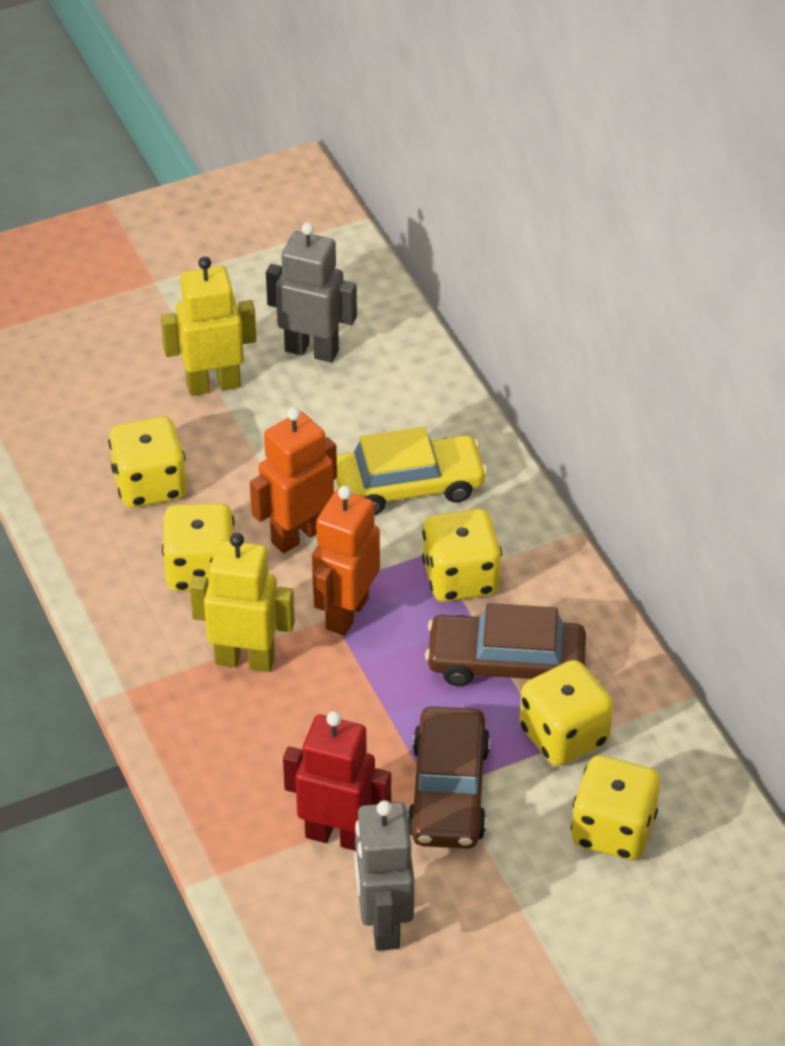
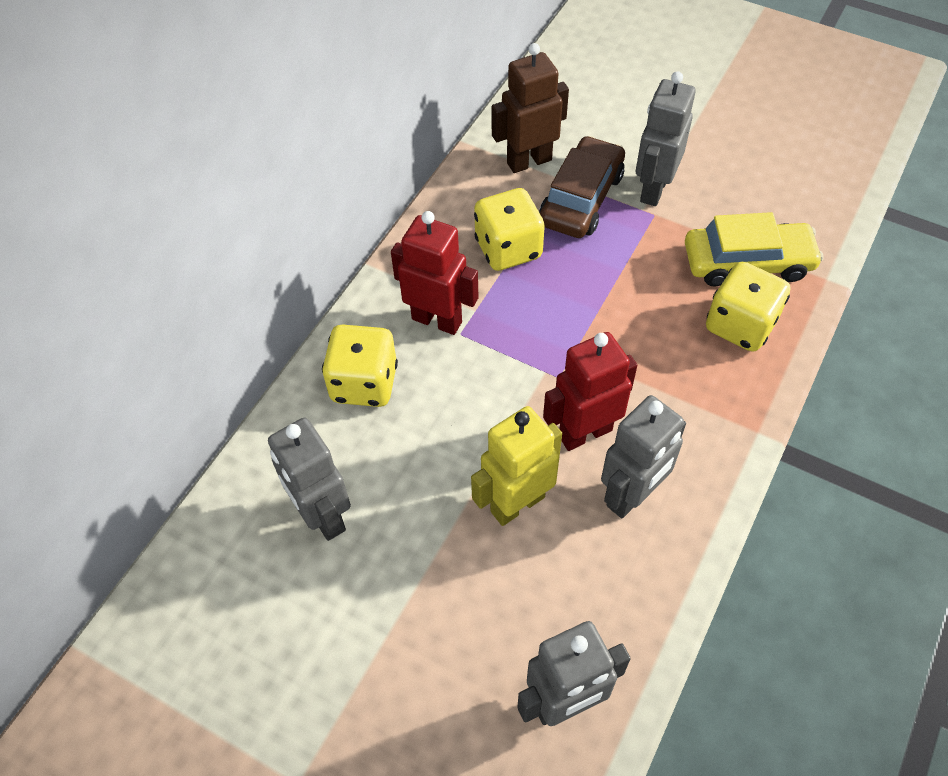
brown car: 2 -> 1
brown robot: 0 -> 1
grey robot: 2 -> 4
orange robot: 2 -> 0
red robot: 1 -> 2
yellow dice: 5 -> 3
yellow robot: 2 -> 1

